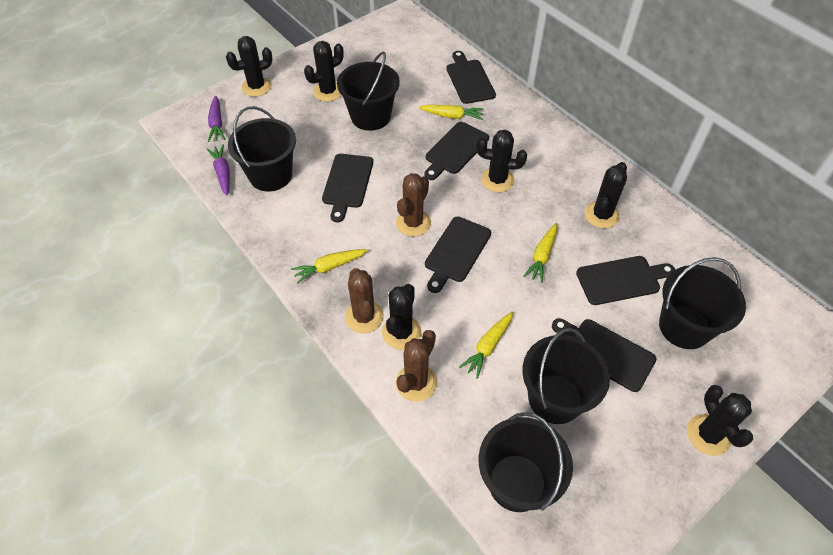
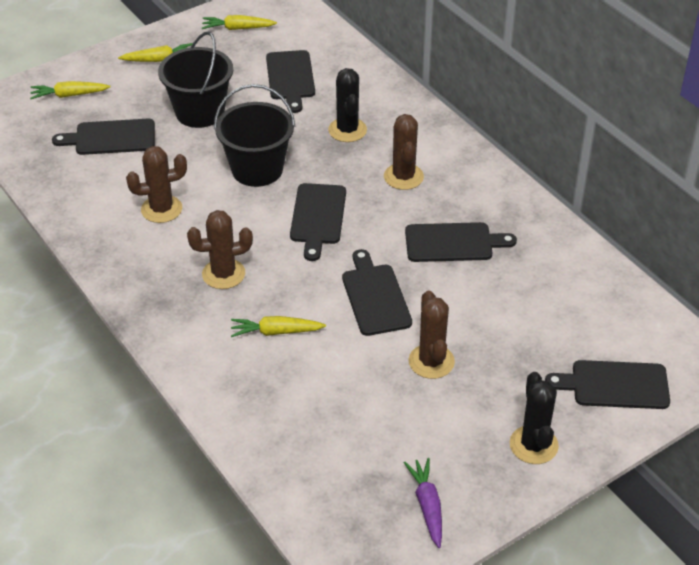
black bucket: 5 -> 2
black cactus: 6 -> 2
brown cactus: 3 -> 4
purple carrot: 2 -> 1

